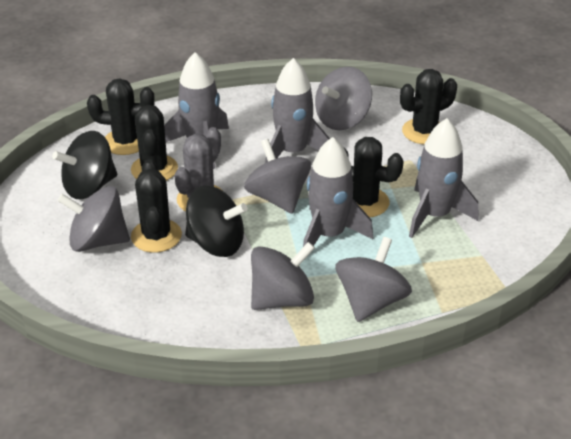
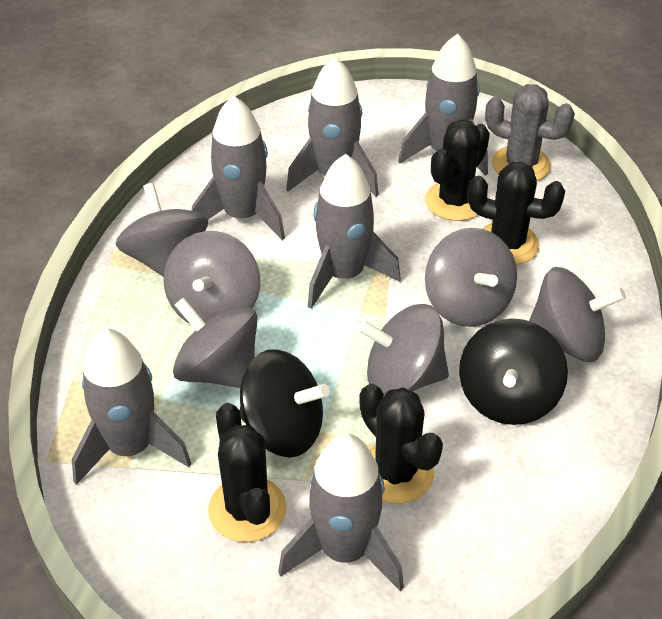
black cactus: 5 -> 4
grey rocket: 4 -> 6
grey spinning top: 5 -> 6

